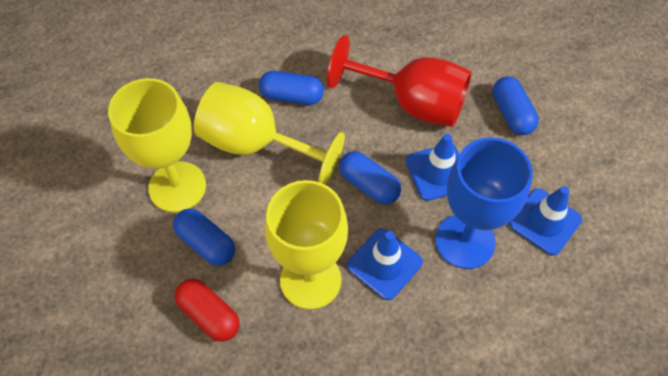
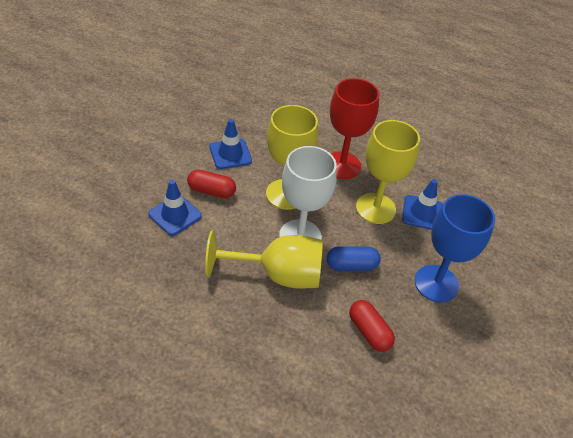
blue capsule: 4 -> 1
red capsule: 1 -> 2
white goblet: 0 -> 1

